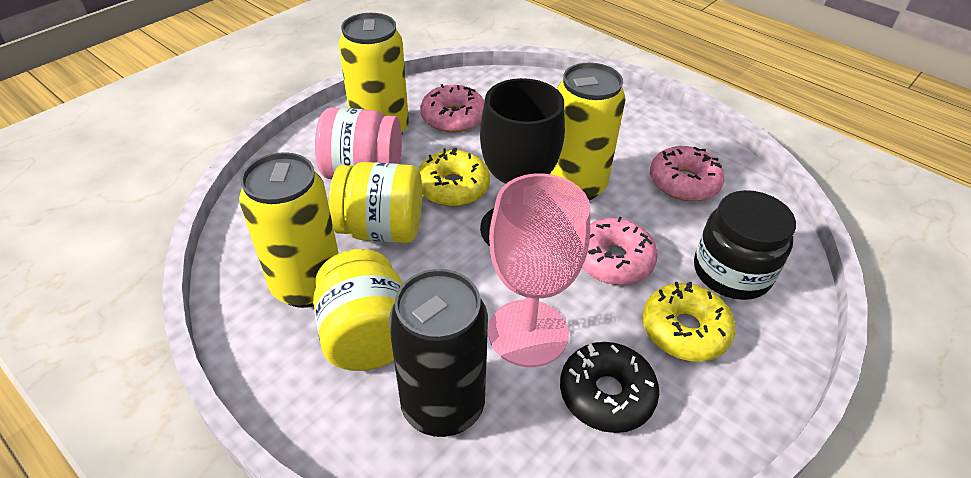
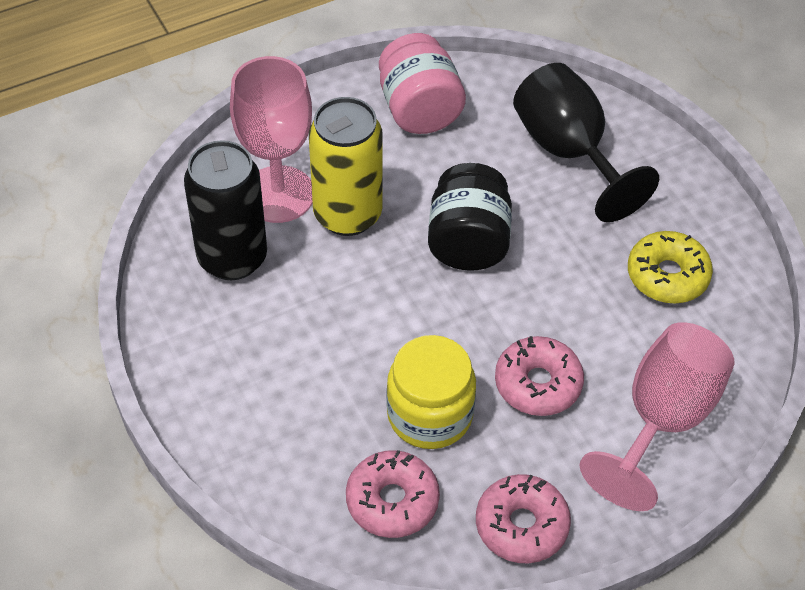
black donut: 1 -> 0
pink goblet: 1 -> 2
yellow can: 3 -> 1
yellow donut: 2 -> 1
yellow jar: 2 -> 1

